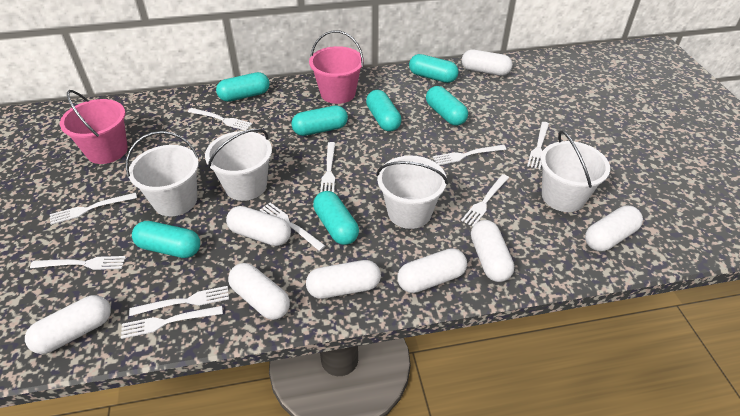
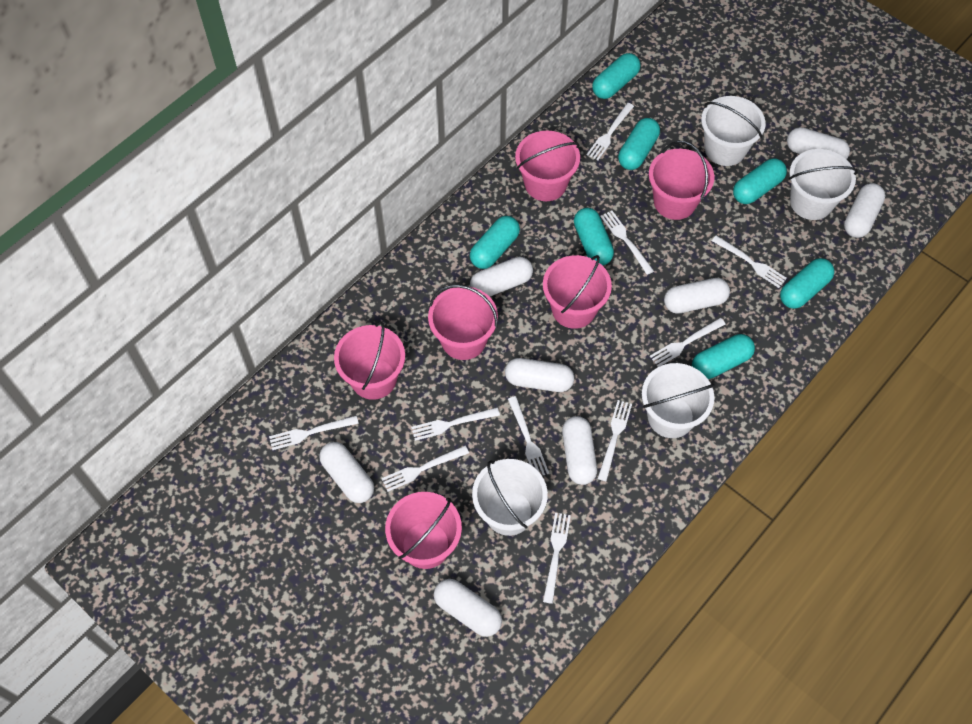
pink bucket: 2 -> 6

